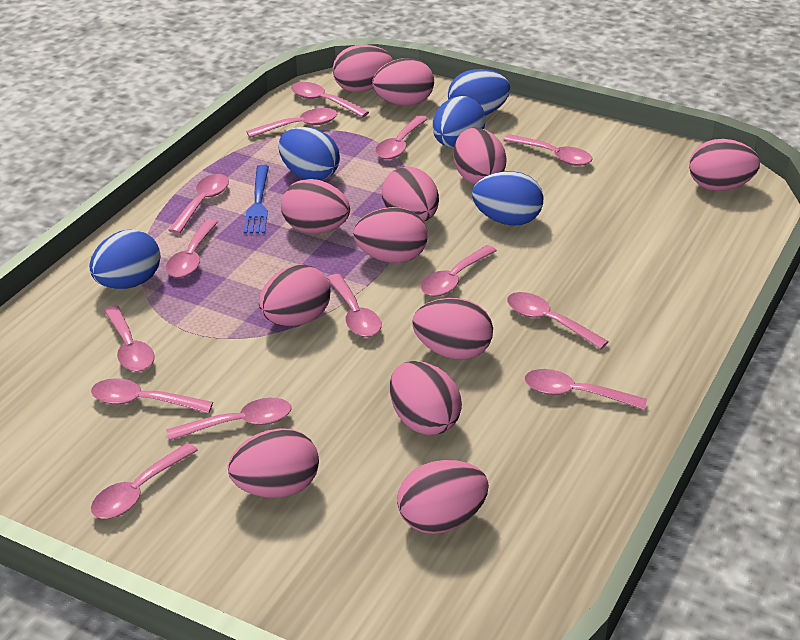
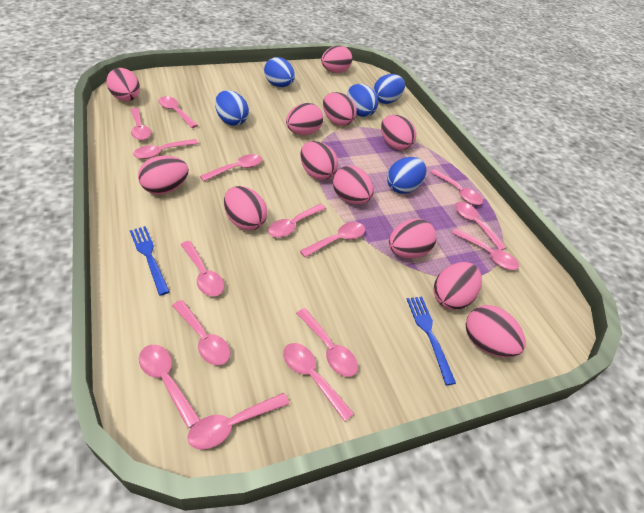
blue fork: 1 -> 2
pink spoon: 14 -> 15

